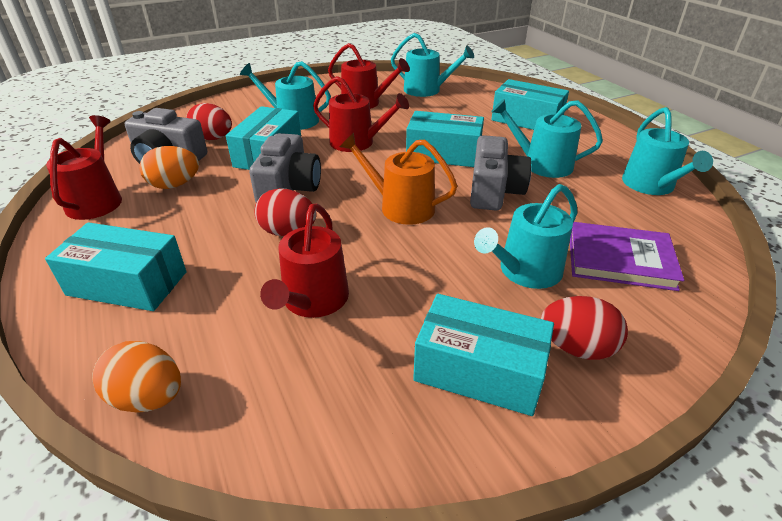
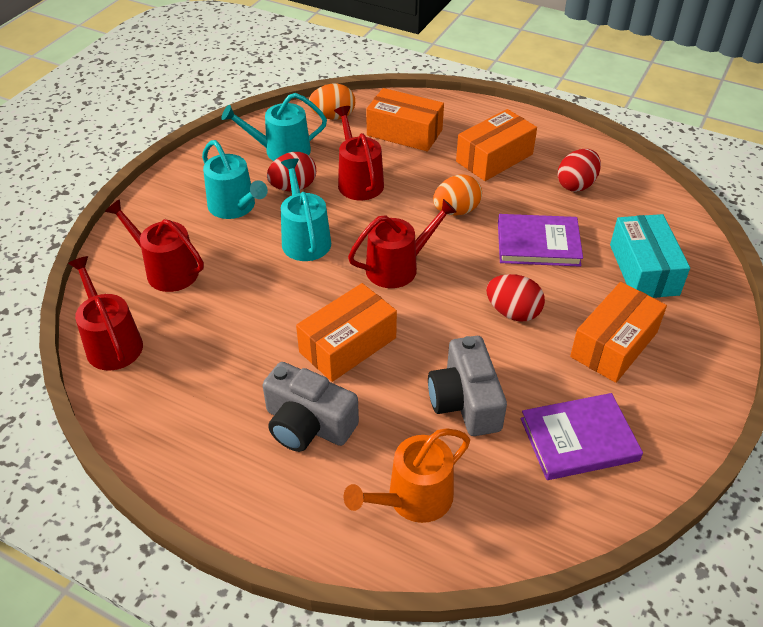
grey camera: 3 -> 2
orange box: 0 -> 4
purple book: 1 -> 2
turquoise box: 5 -> 1
turquoise watering can: 5 -> 3

